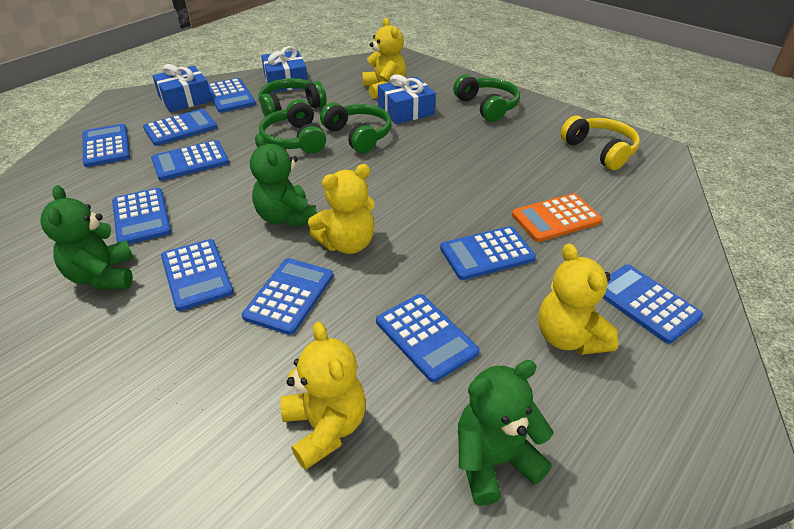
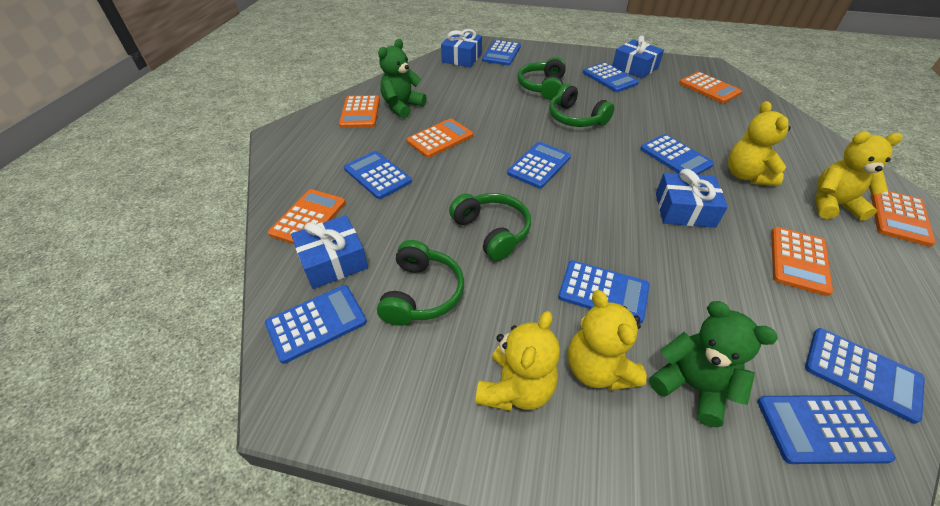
blue calculator: 10 -> 9
blue gift: 3 -> 4
green teddy bear: 3 -> 2
orange calculator: 1 -> 6
yellow headphones: 1 -> 0

